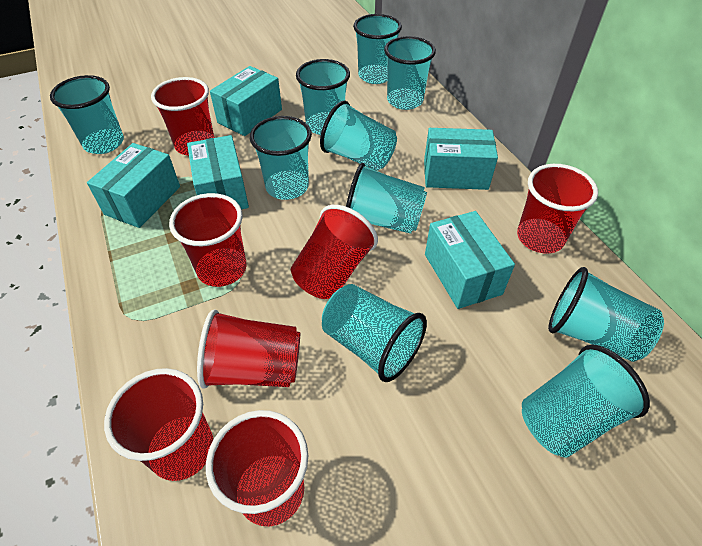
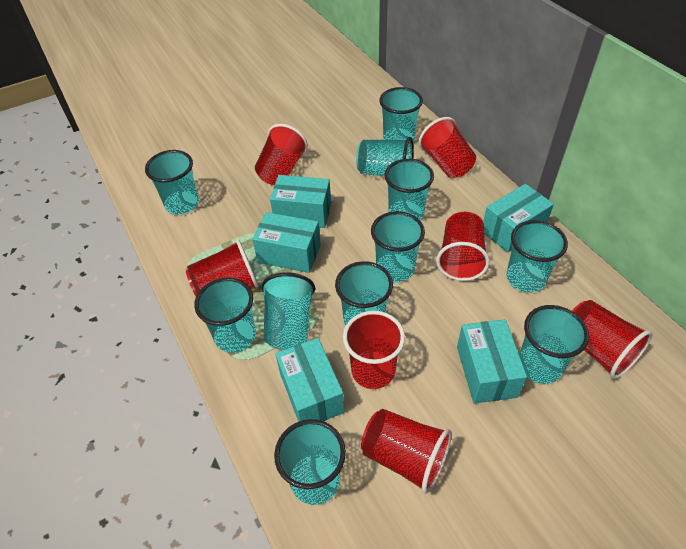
turquoise cup: 10 -> 11

